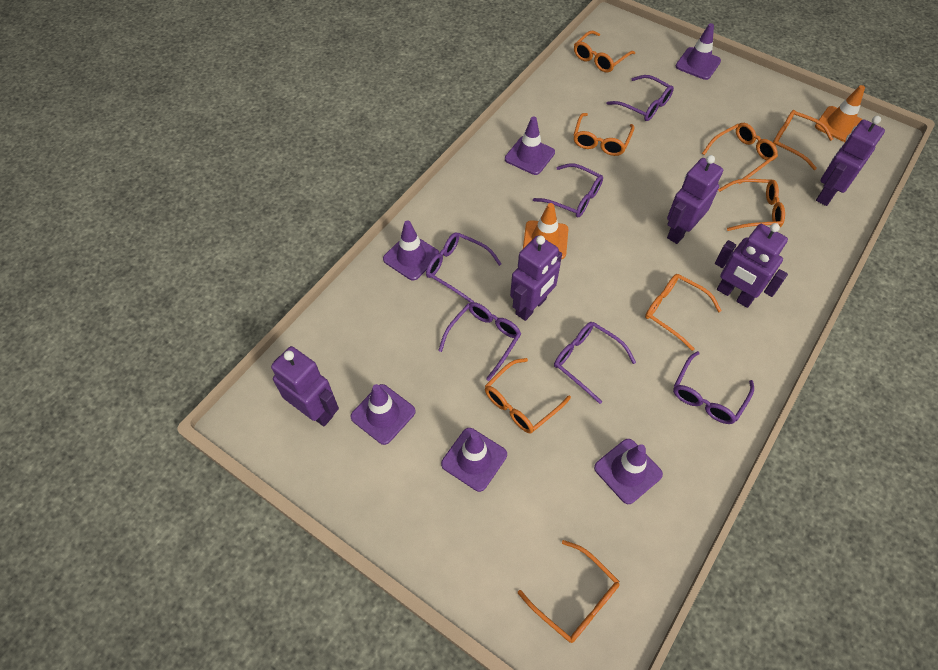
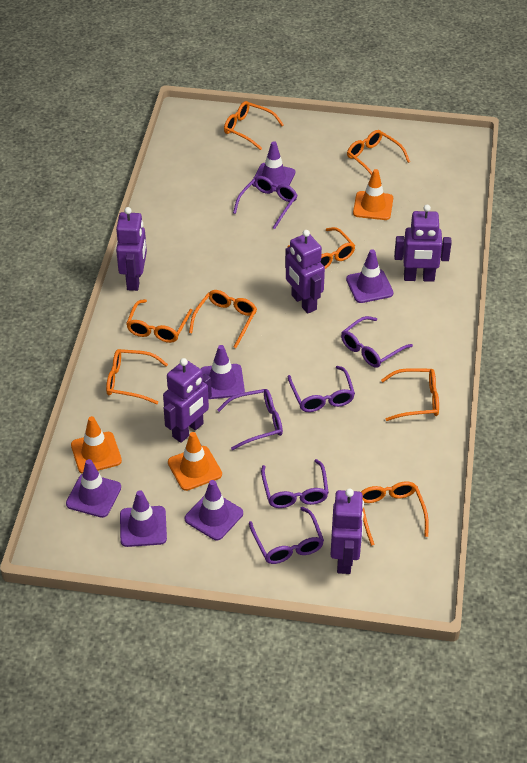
orange traffic cone: 2 -> 3

